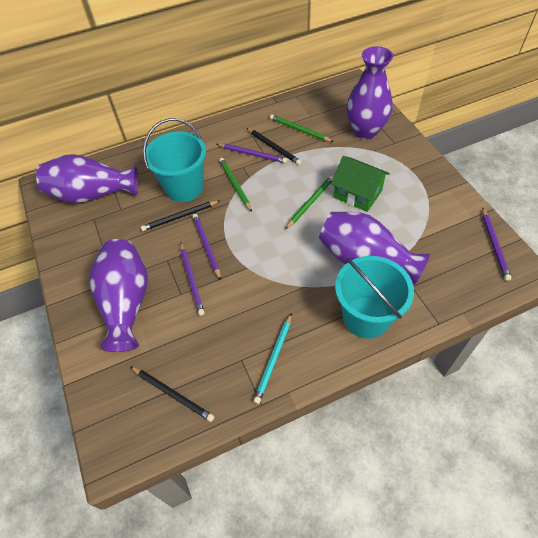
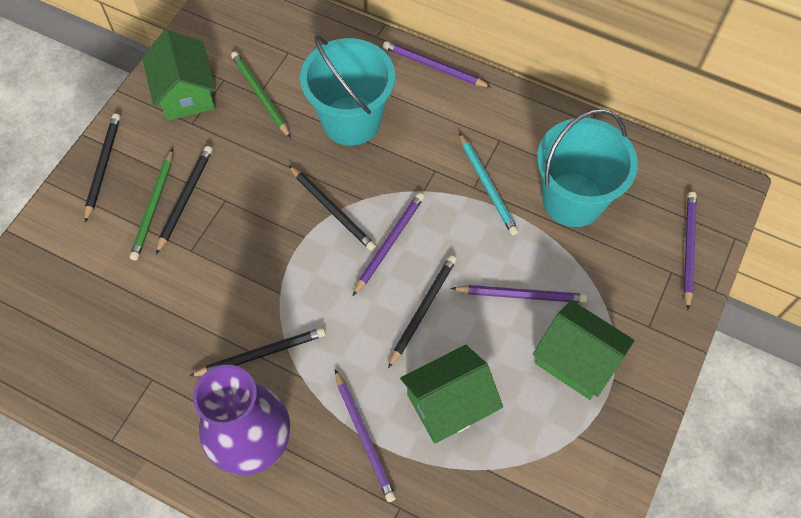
black pencil: 3 -> 5
green house: 1 -> 3
green pencil: 3 -> 2
purple pencil: 4 -> 5
purple vase: 4 -> 1

